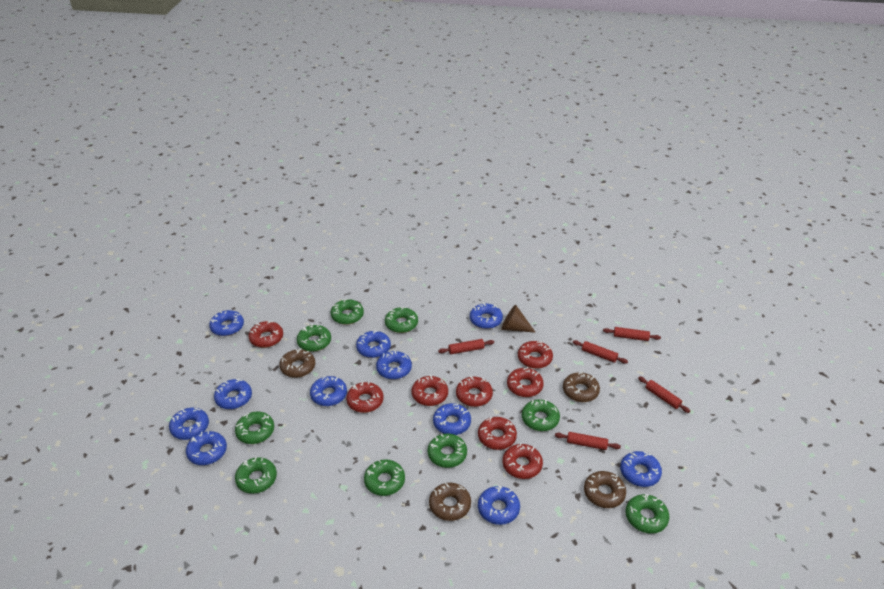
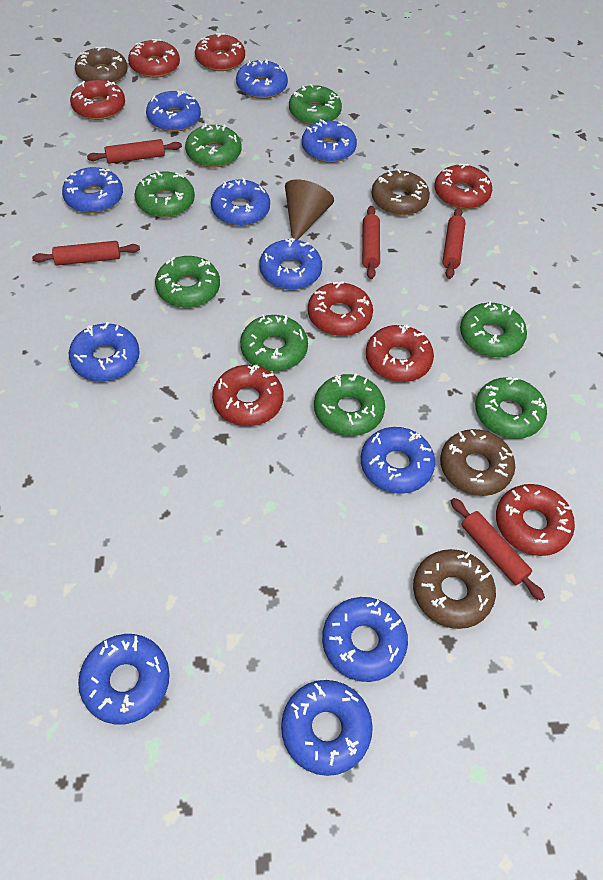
green donut: 9 -> 8

